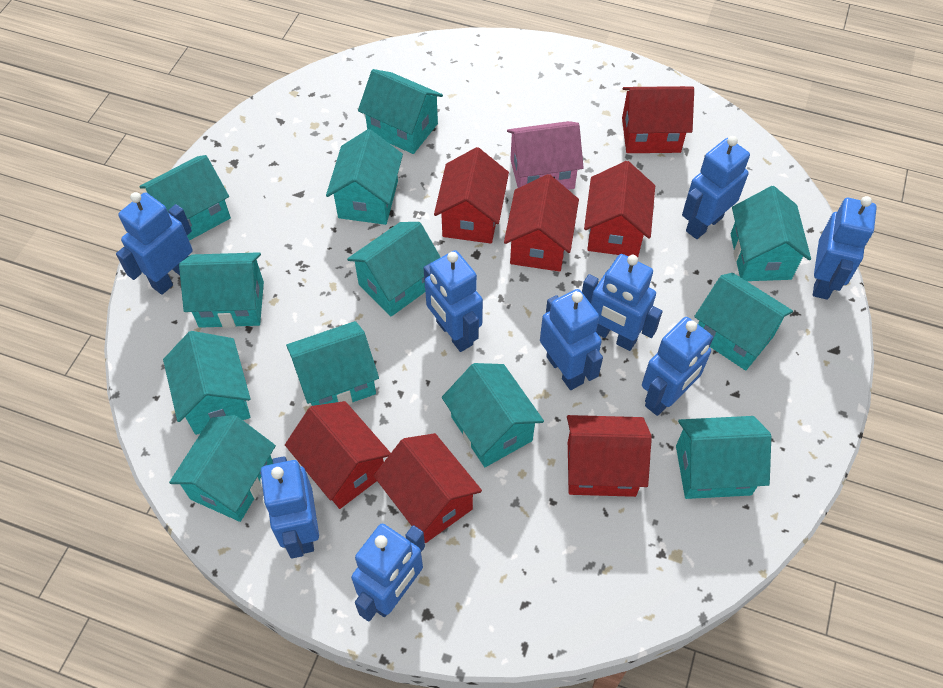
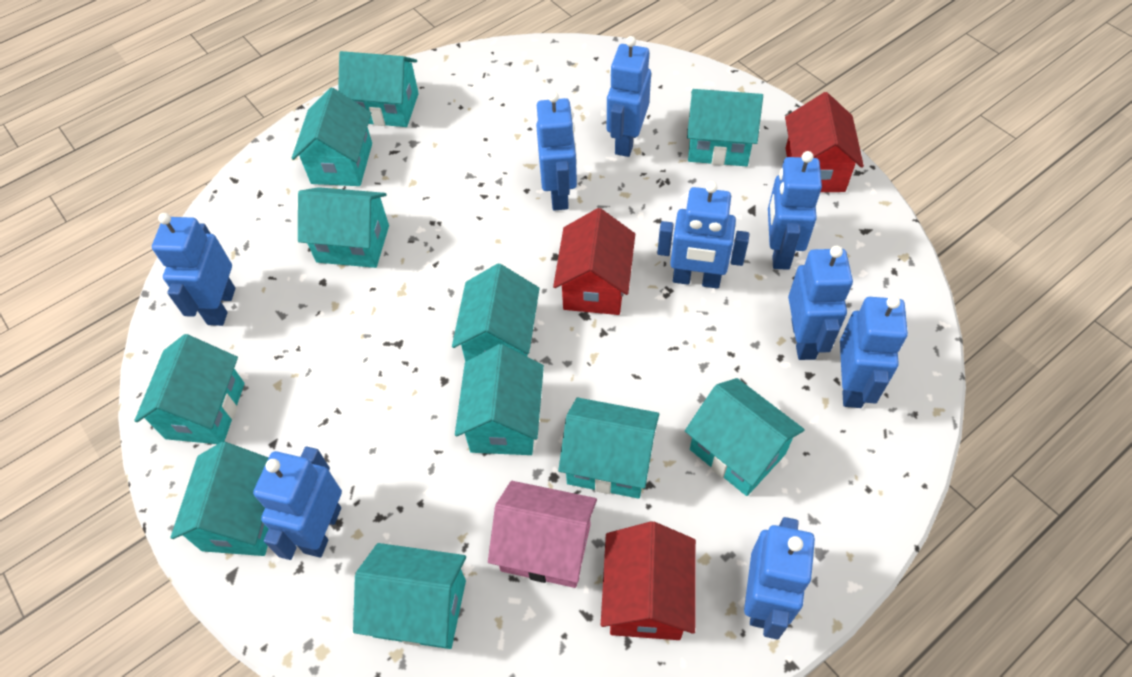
red house: 7 -> 3
turquoise house: 12 -> 11

